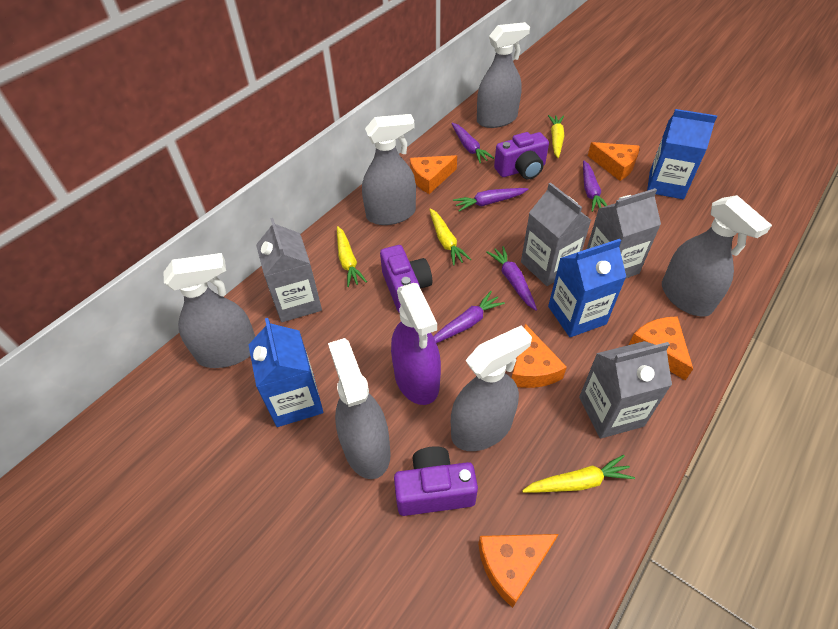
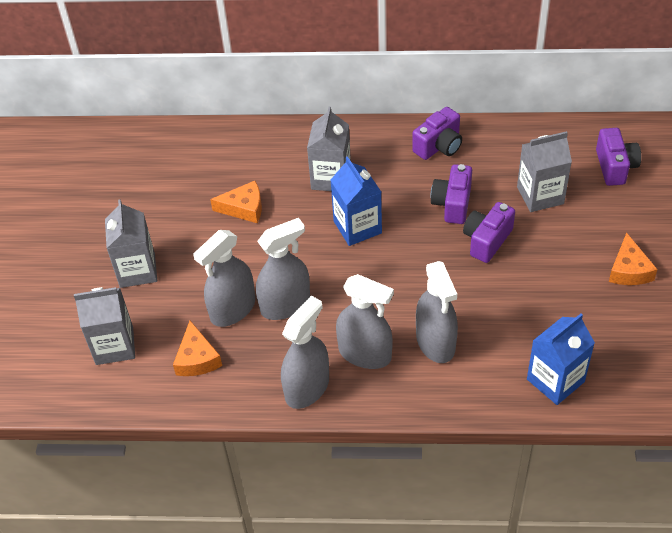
blue carton: 3 -> 2
grey spray bottle: 6 -> 5
orange cheese: 5 -> 3
purple camera: 3 -> 4
purple carrot: 5 -> 0
purple spray bottle: 1 -> 0
yellow carrot: 4 -> 0

